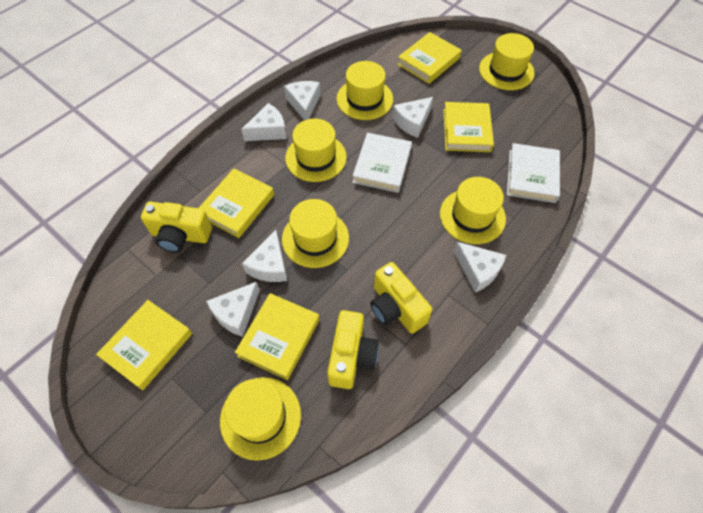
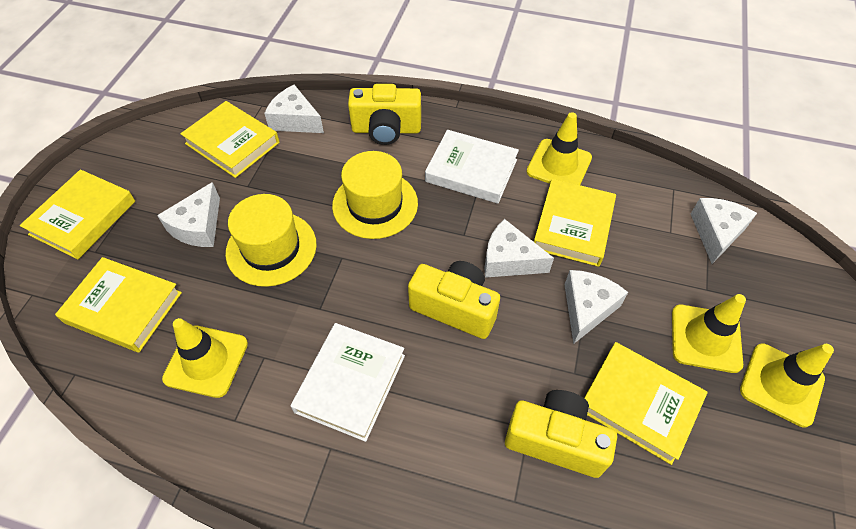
white cheese: 6 -> 5
yellow hat: 6 -> 2
yellow traffic cone: 0 -> 4

